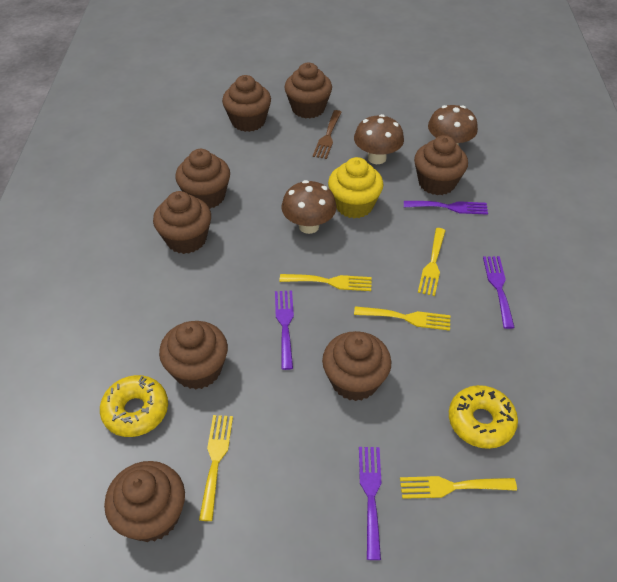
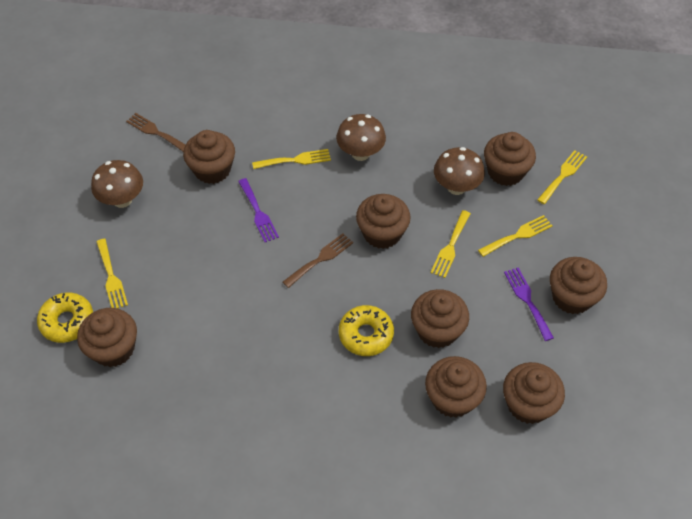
brown fork: 1 -> 2
purple fork: 4 -> 2
yellow cupcake: 1 -> 0

